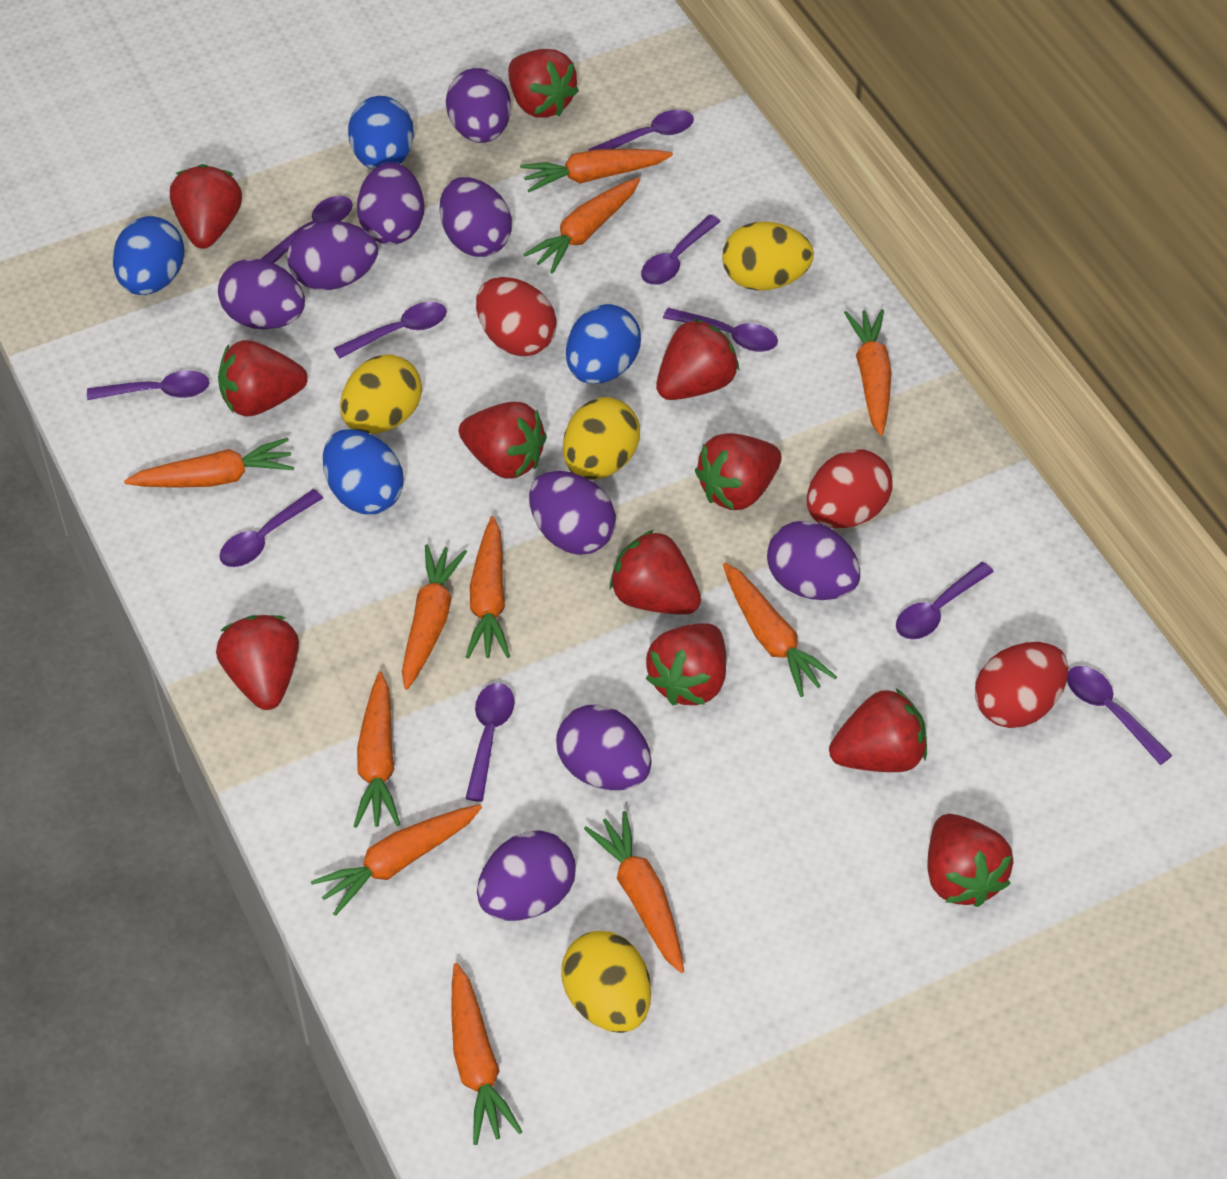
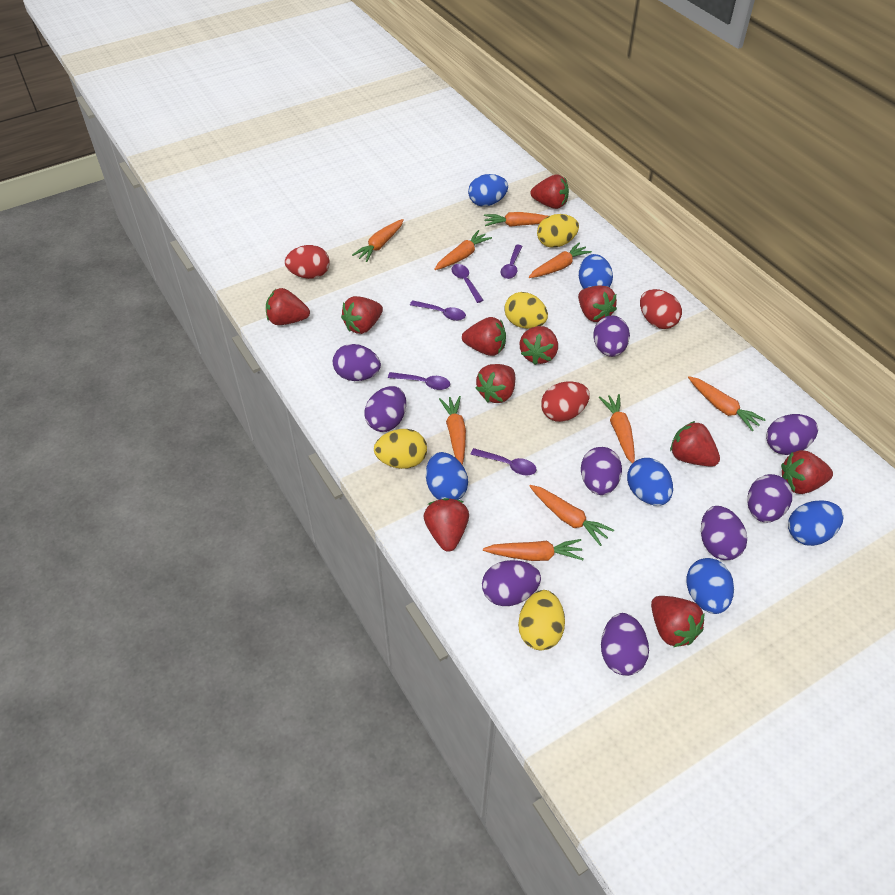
blue egg: 4 -> 6
orange carrot: 11 -> 9
purple spoon: 10 -> 5

